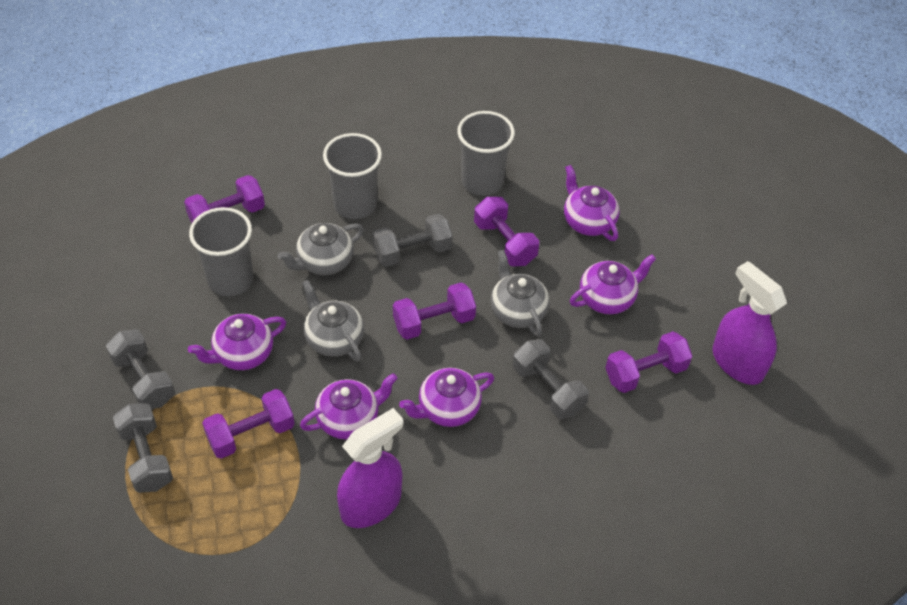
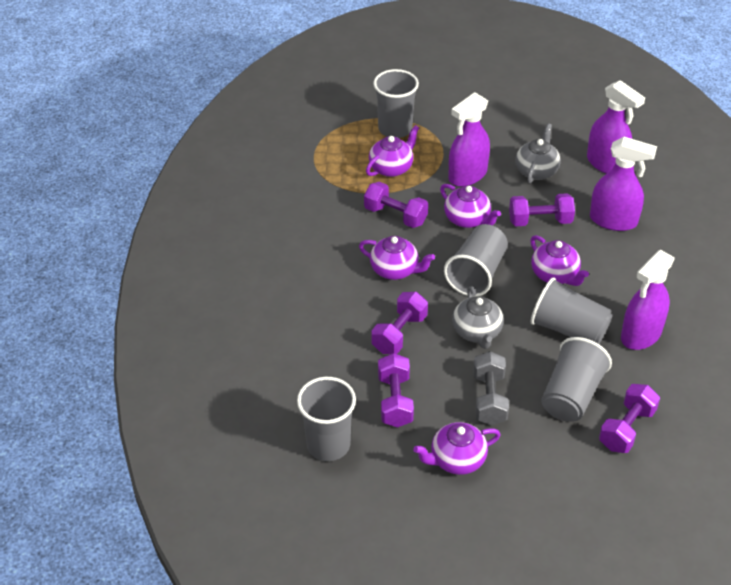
grey cup: 3 -> 5
grey dumbbell: 4 -> 1
grey teapot: 3 -> 2
purple spray bottle: 2 -> 4

